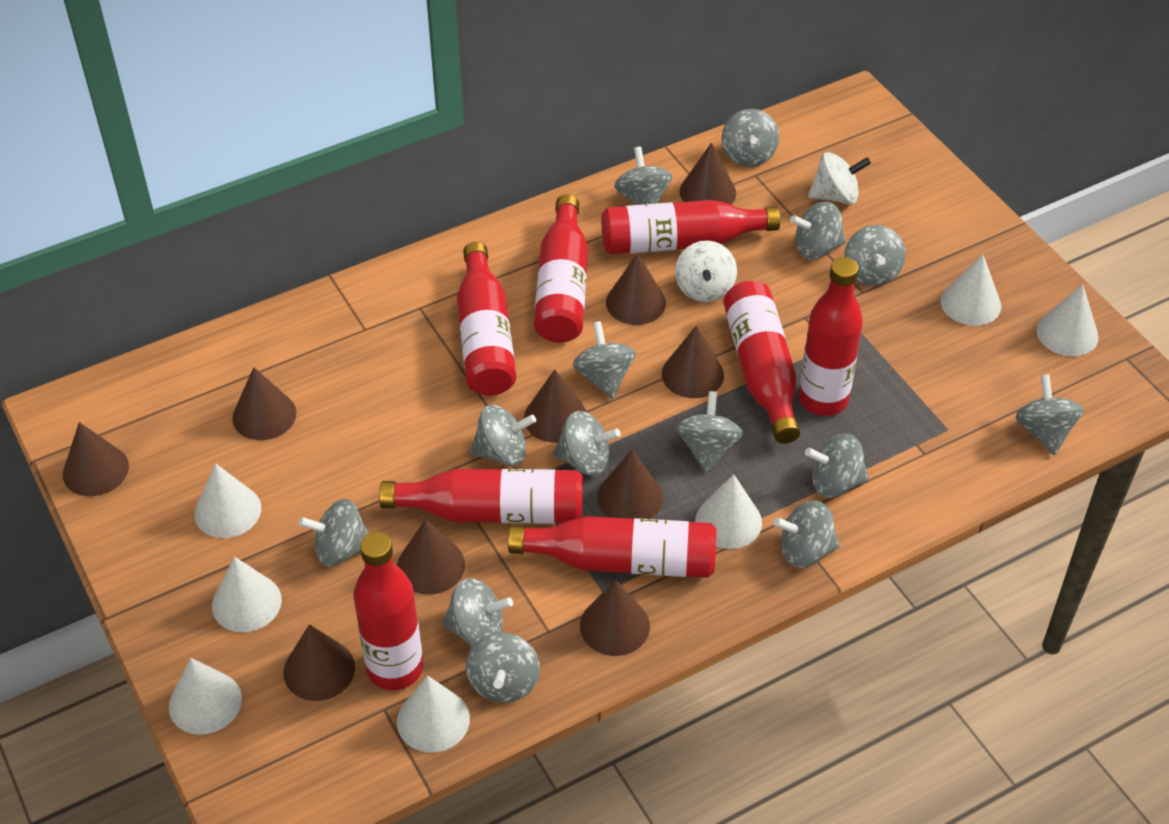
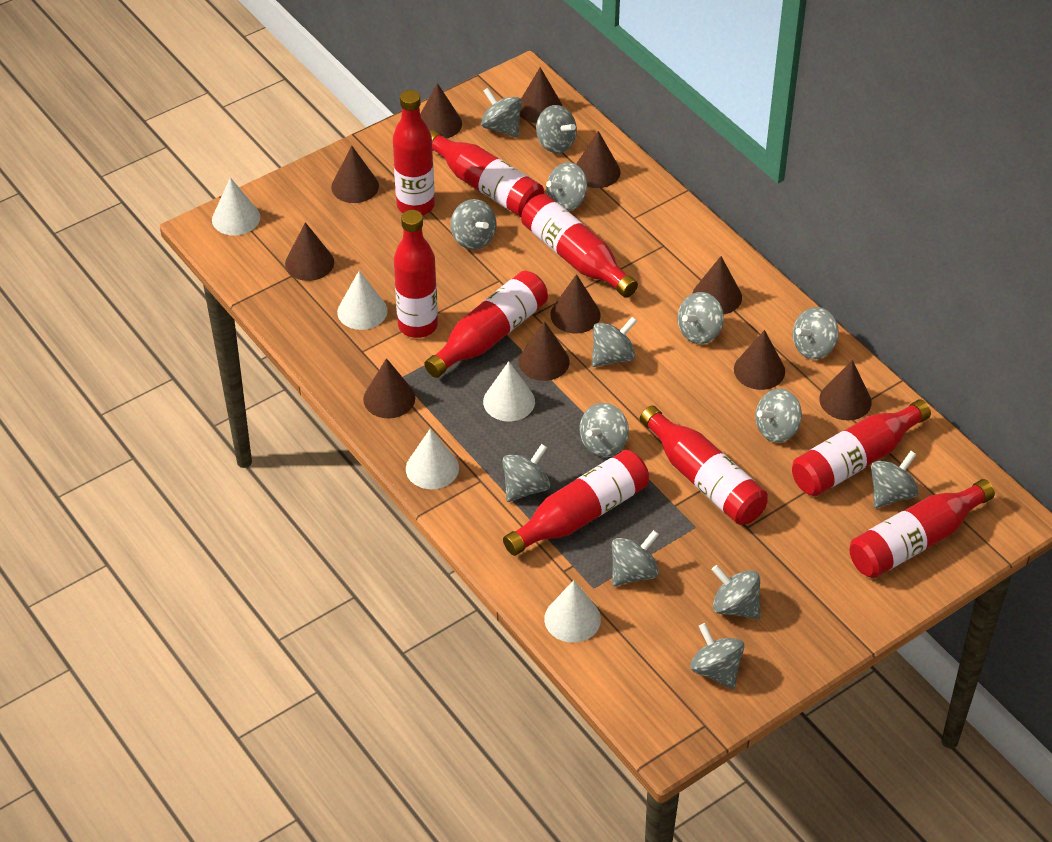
brown cone: 10 -> 11
red bottle: 8 -> 9
white cone: 7 -> 5
white spinning top: 2 -> 0

